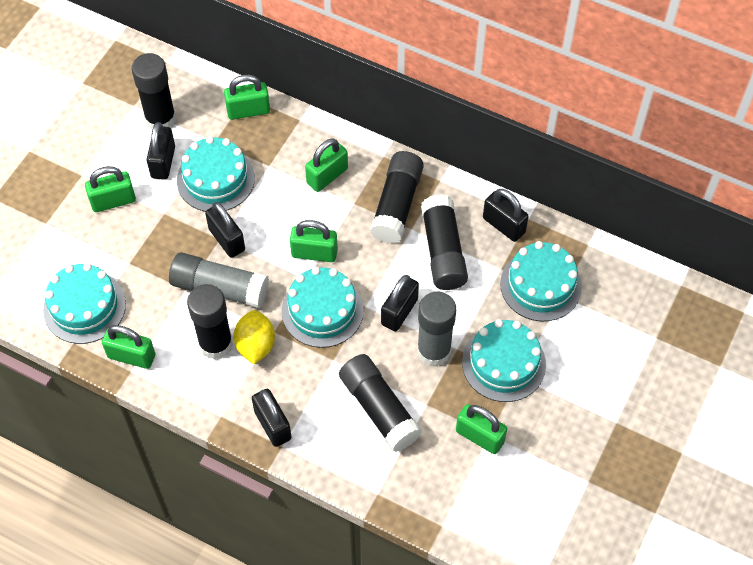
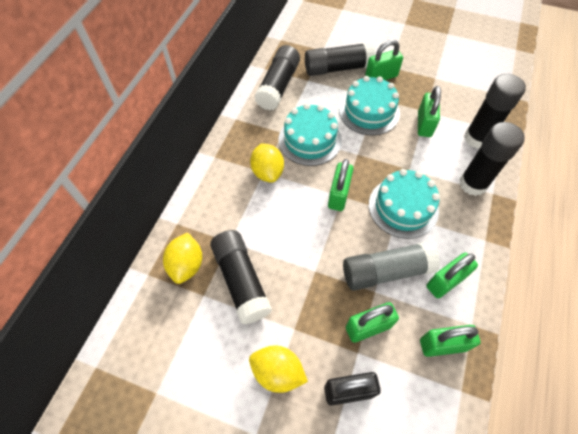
black padlock: 5 -> 1
grey glue stick: 2 -> 1
turquoise cake: 5 -> 3
yellow lemon: 1 -> 3

